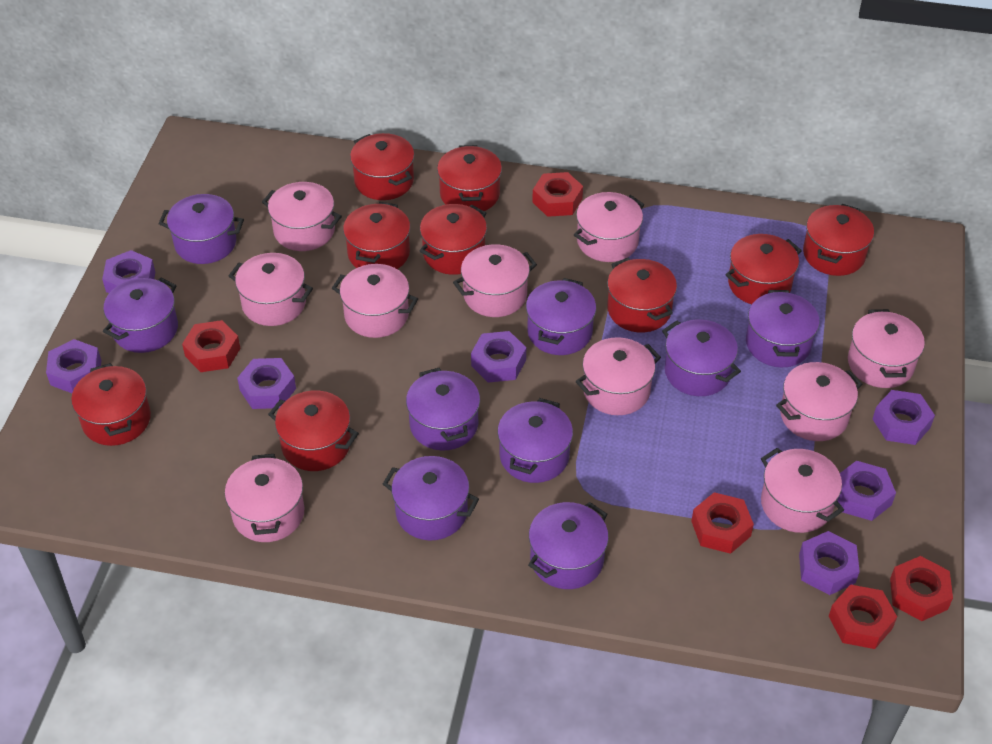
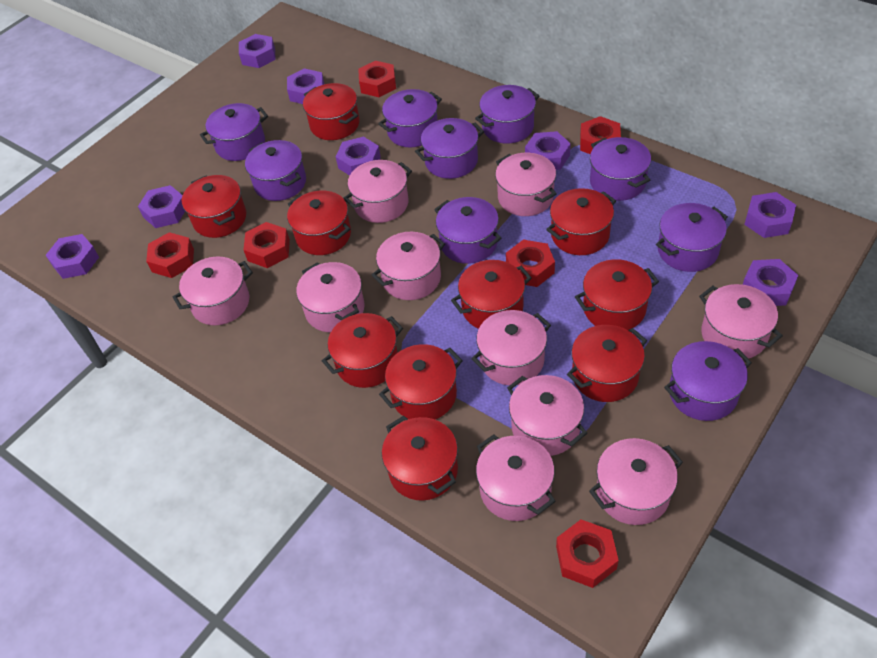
purple nut: 7 -> 8
red nut: 5 -> 6
red pot: 9 -> 10

